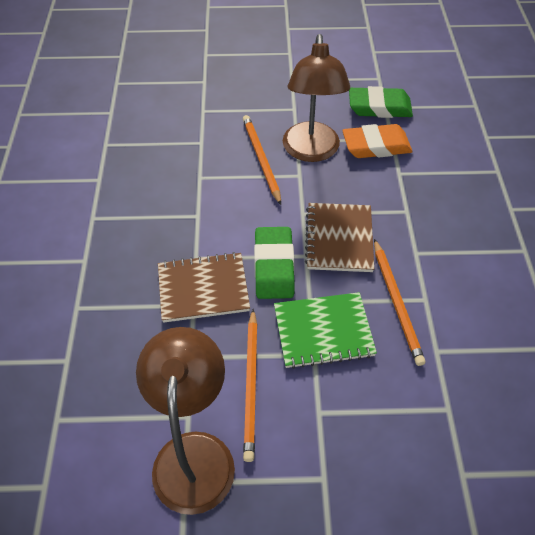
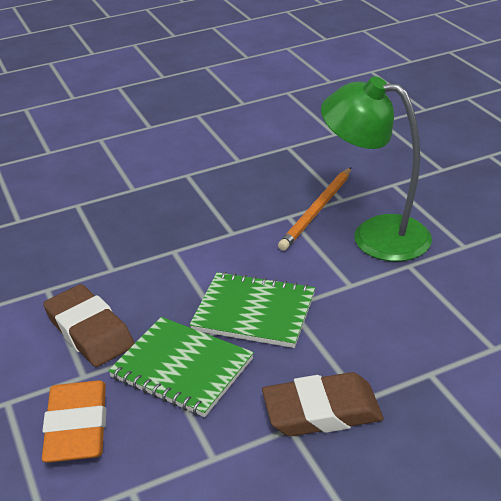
brown eraser: 0 -> 2
brown lamp: 2 -> 0
brown notebook: 2 -> 0
green eraser: 2 -> 0
green lamp: 0 -> 1
green notebook: 1 -> 2
orange pencil: 3 -> 1

